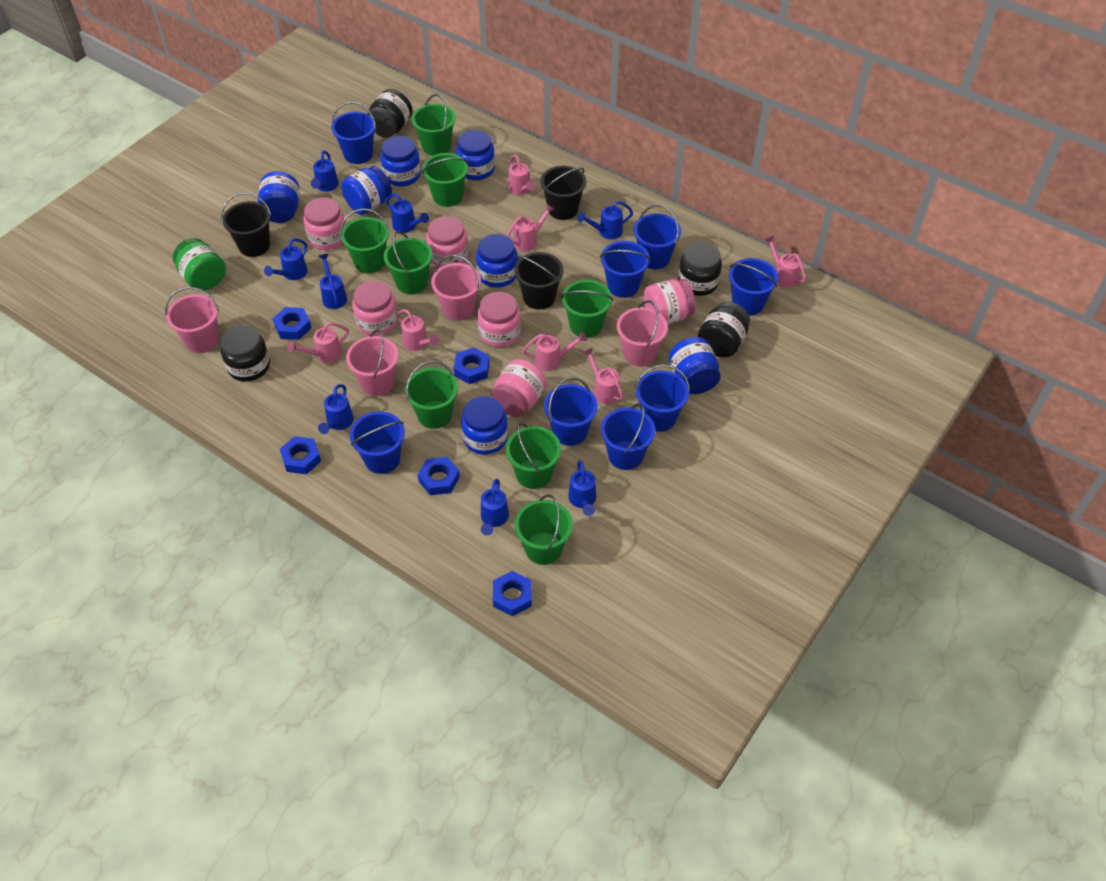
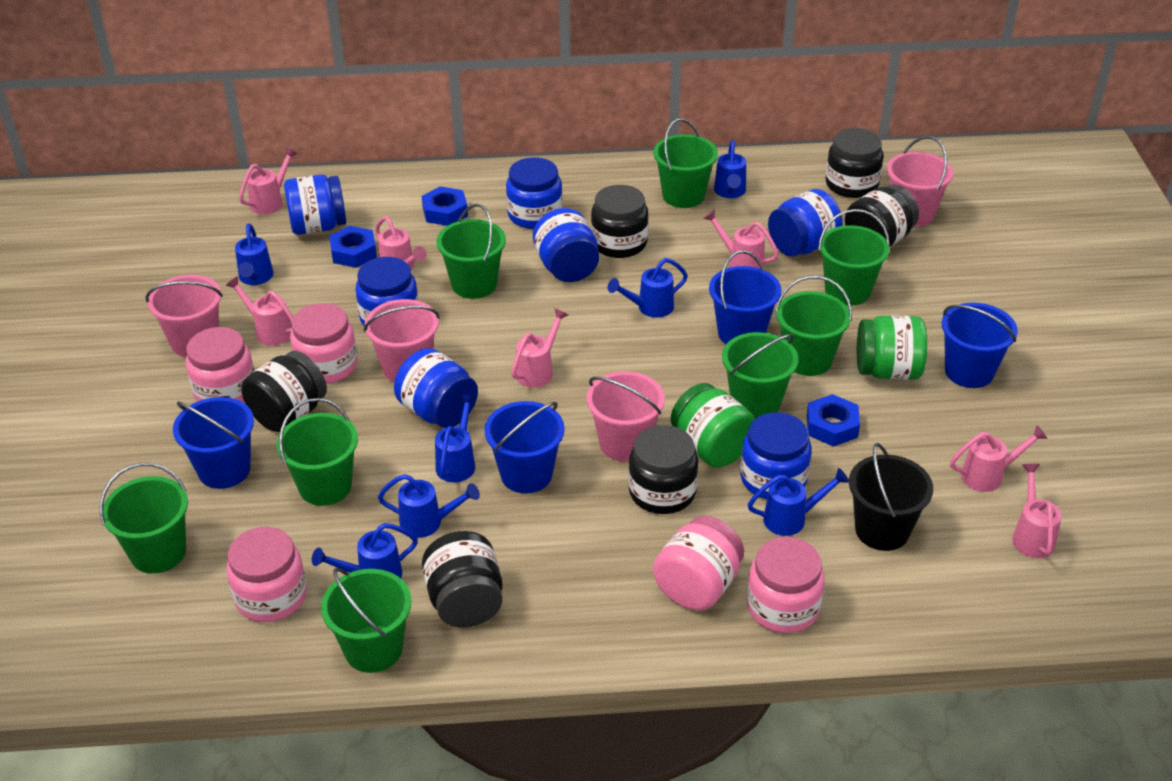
black bucket: 3 -> 1
black jar: 4 -> 6
blue bucket: 8 -> 4
blue nut: 5 -> 3
blue watering can: 8 -> 7
green jar: 1 -> 2
pink jar: 6 -> 5

